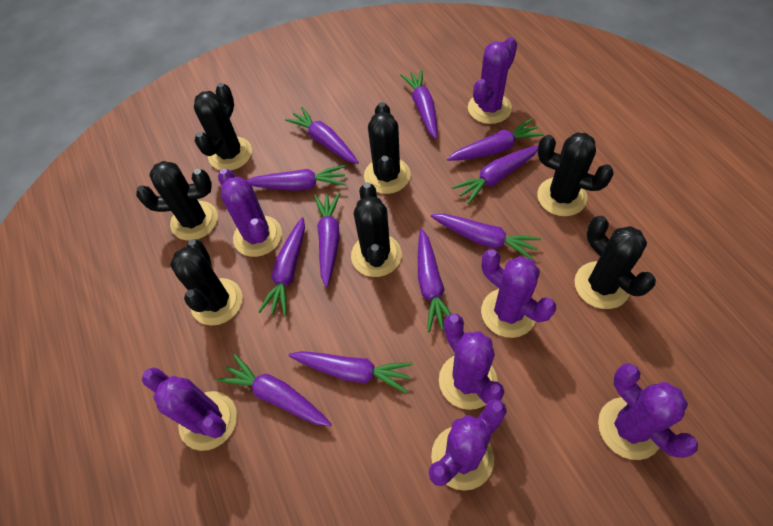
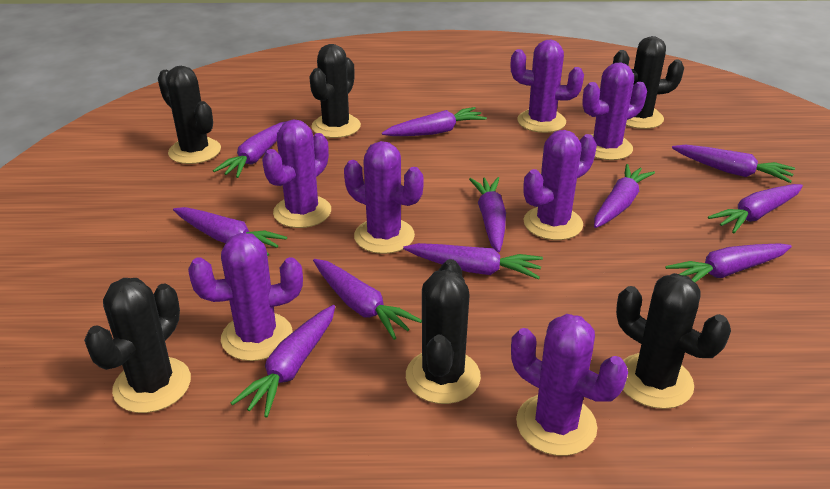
black cactus: 7 -> 6

